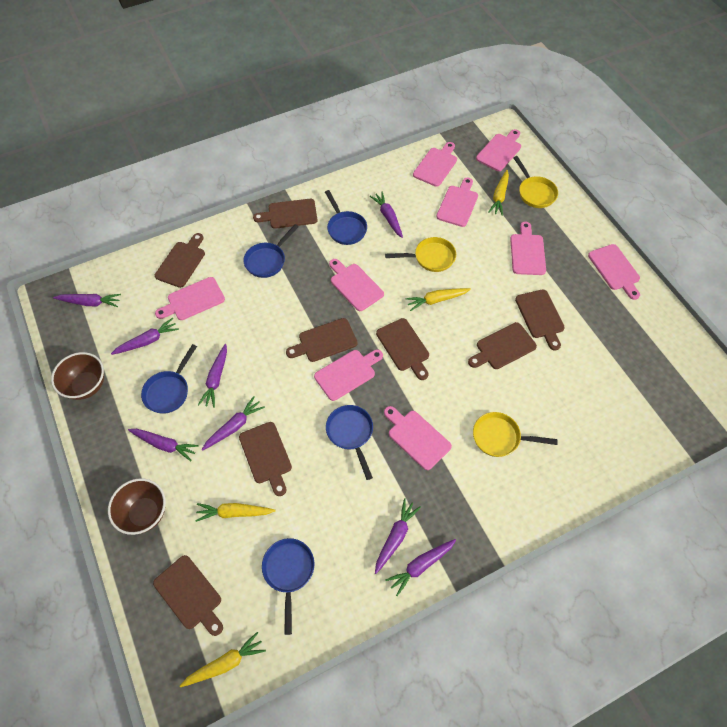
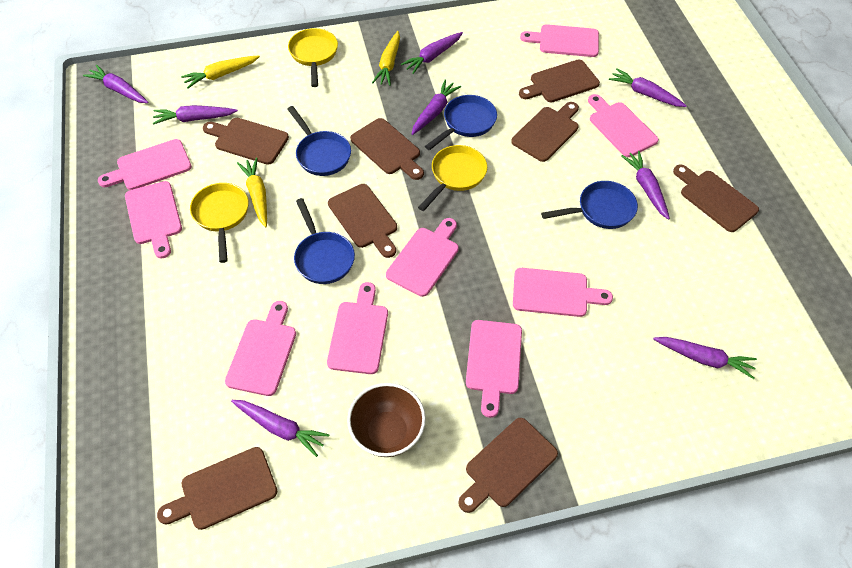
blue pan: 5 -> 4
brown bowl: 2 -> 1
yellow carrot: 4 -> 3

